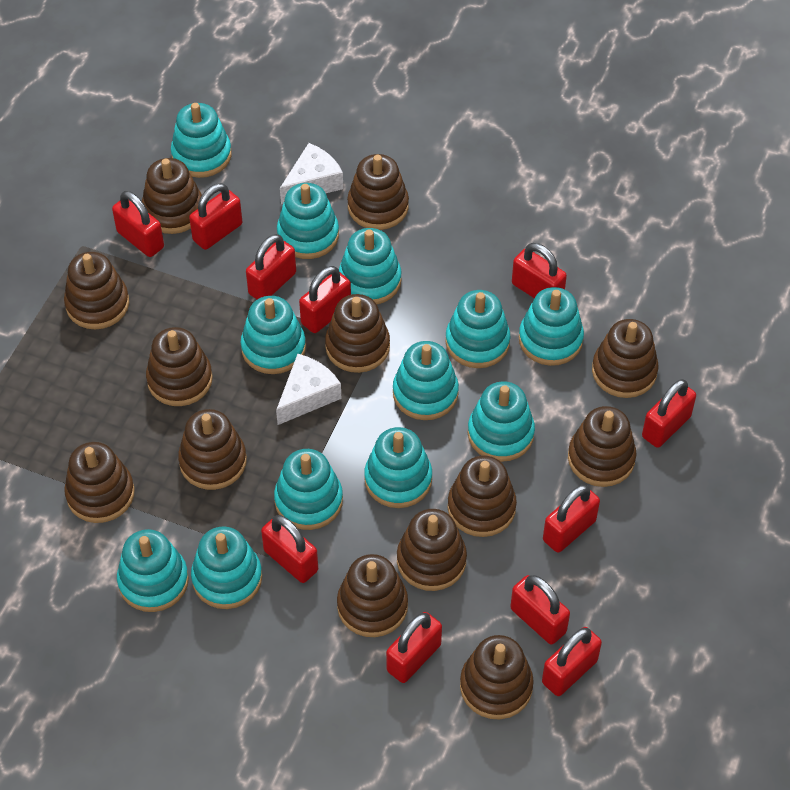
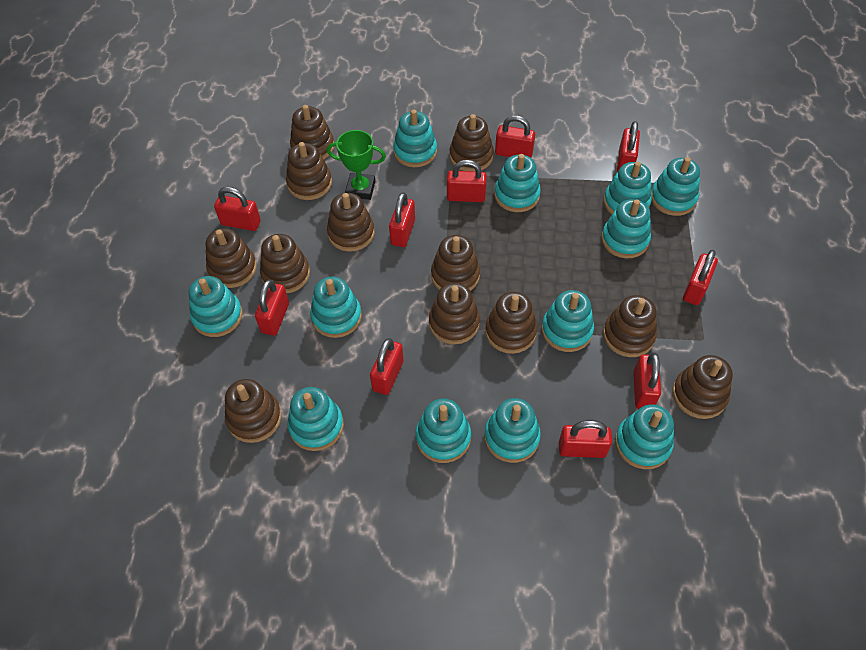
brown stacking toy: 13 -> 12
green trophy: 0 -> 1
red padlock: 11 -> 10
white cheese: 2 -> 0

